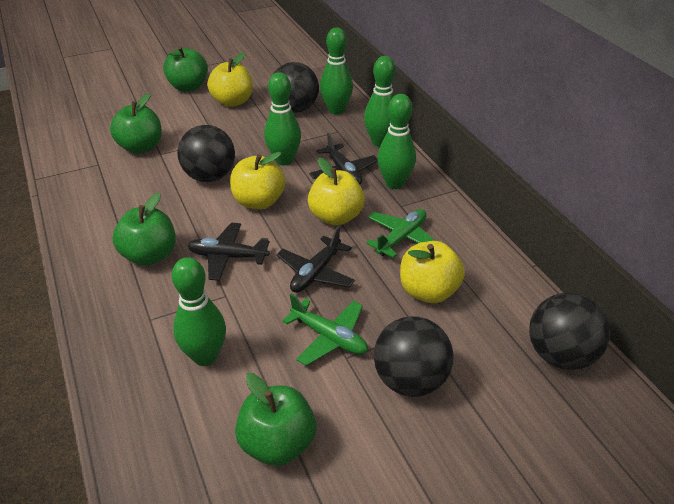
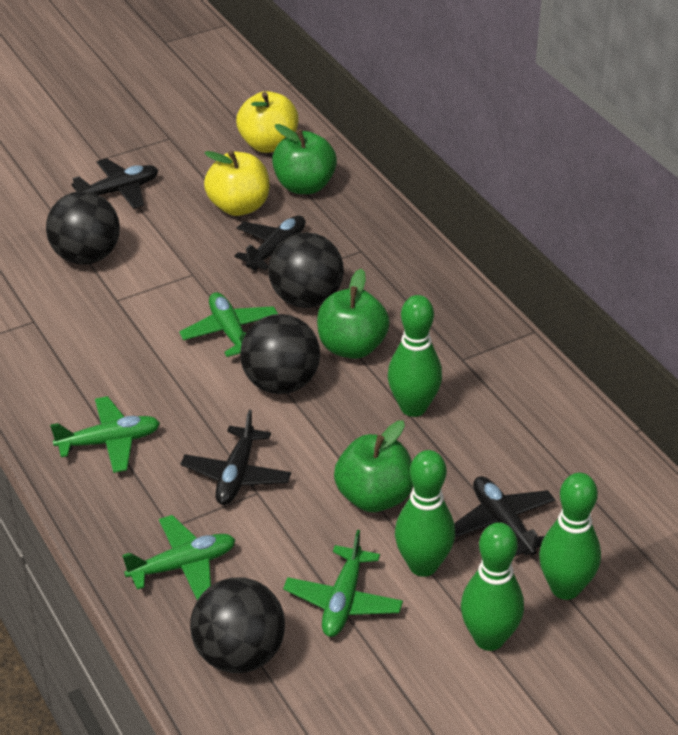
black plane: 3 -> 4
green apple: 4 -> 3
green bowling pin: 5 -> 4
green plane: 2 -> 4
yellow apple: 4 -> 2

